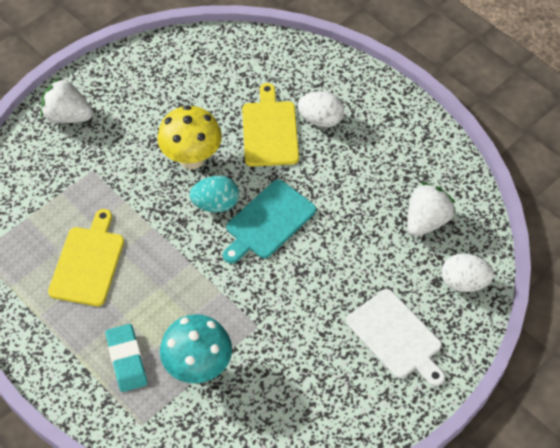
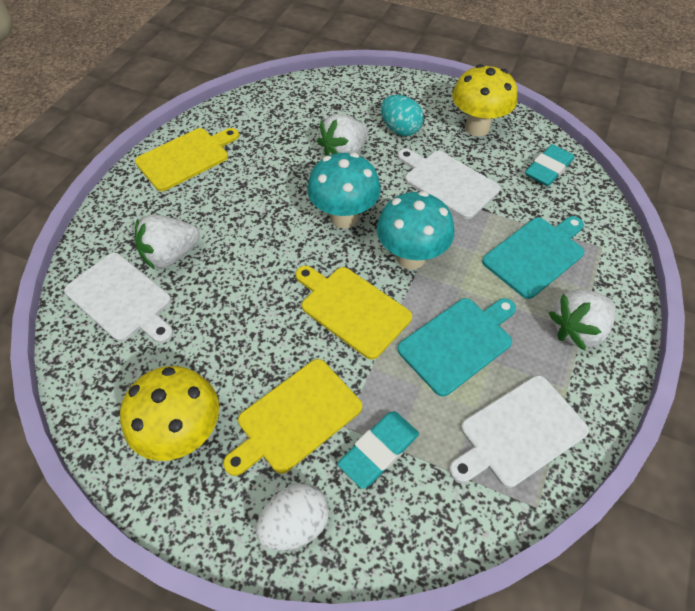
turquoise cutting board: 1 -> 2
turquoise eraser: 1 -> 2
turquoise mushroom: 1 -> 2
white cutting board: 1 -> 3
white egg: 2 -> 1
white strawberry: 2 -> 3
yellow cutting board: 2 -> 3
yellow mushroom: 1 -> 2

